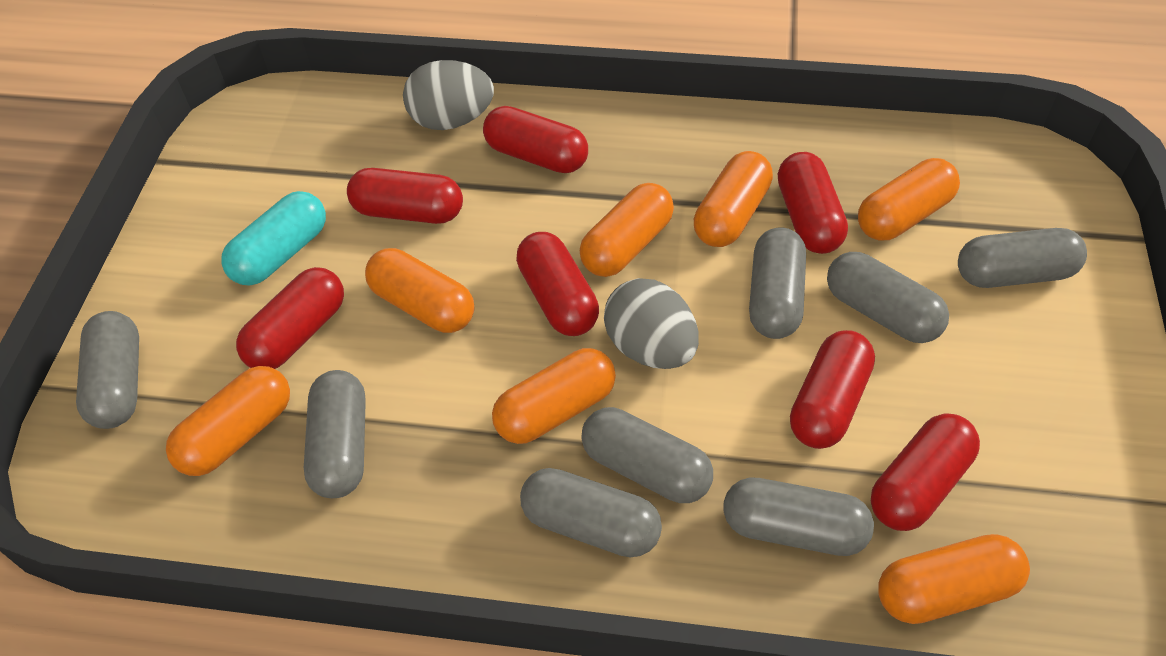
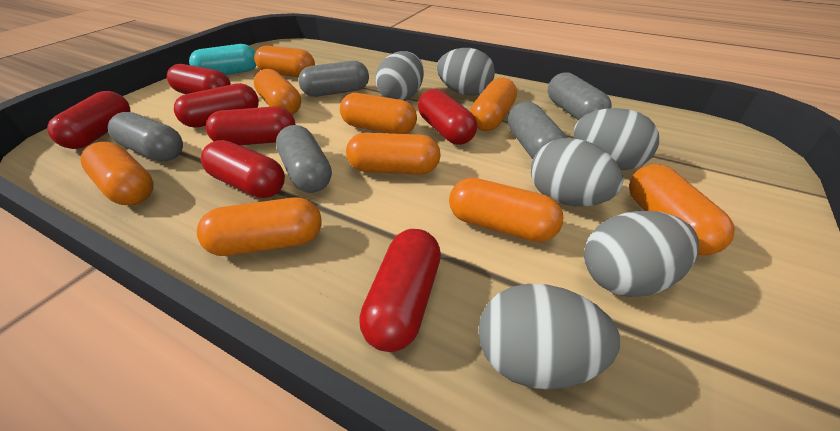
grey capsule: 8 -> 5
grey egg: 2 -> 6
orange capsule: 7 -> 9

